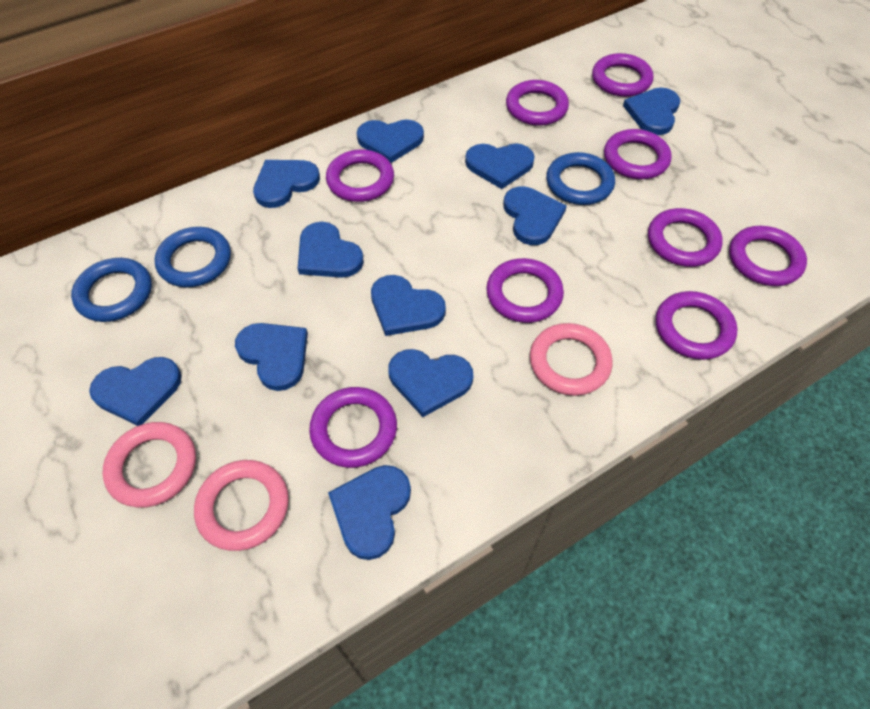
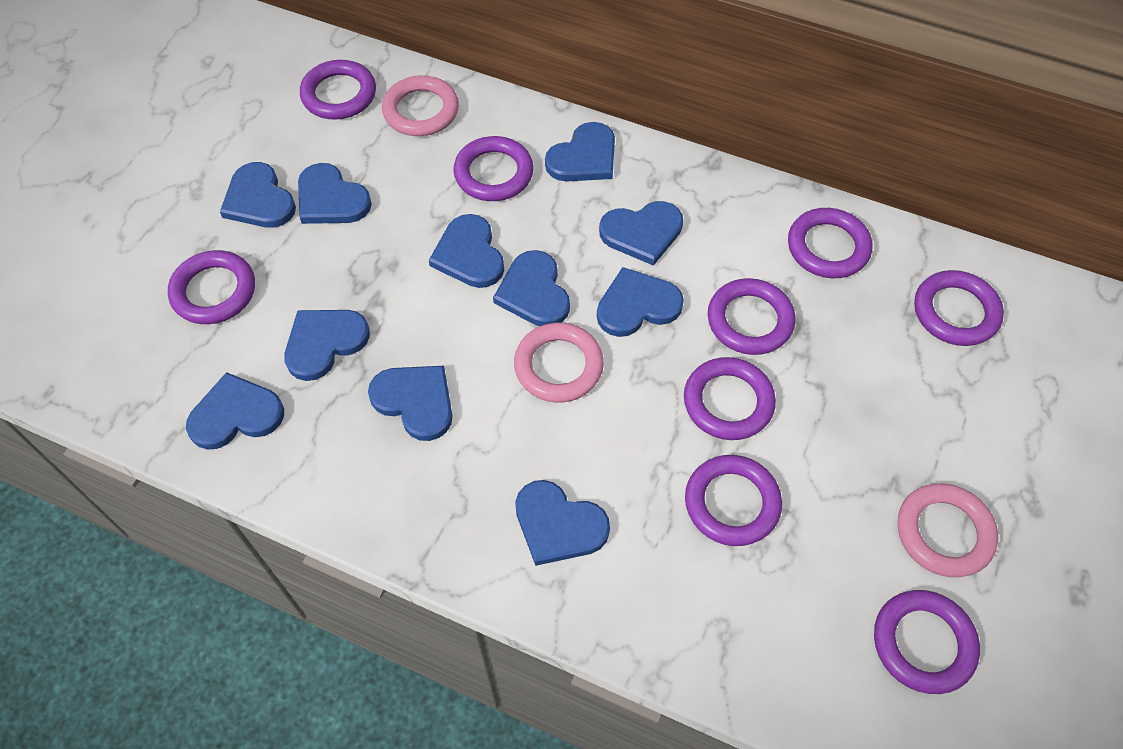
blue ring: 3 -> 0

